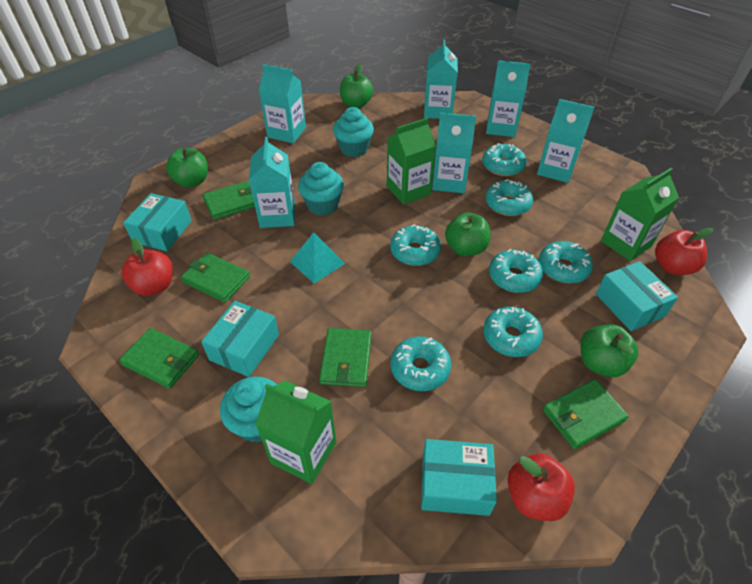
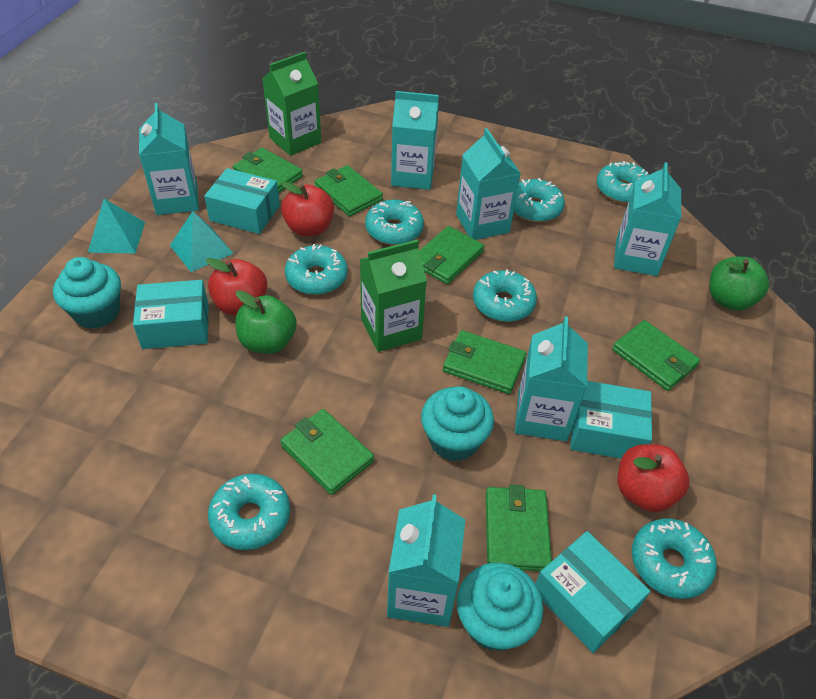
green apple: 4 -> 2
green carton: 3 -> 2
green wallet: 5 -> 7
turquoise pyramid: 1 -> 2

